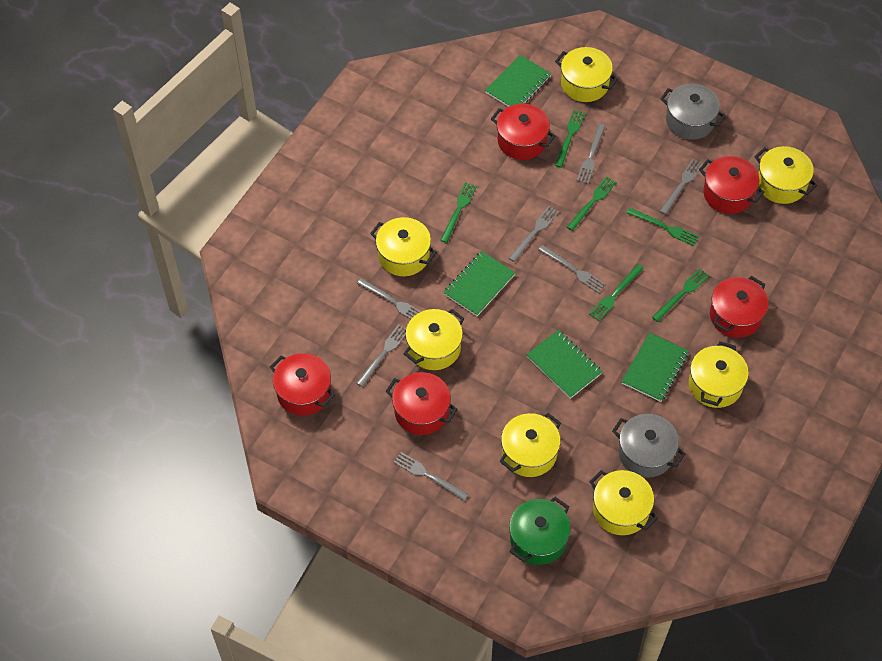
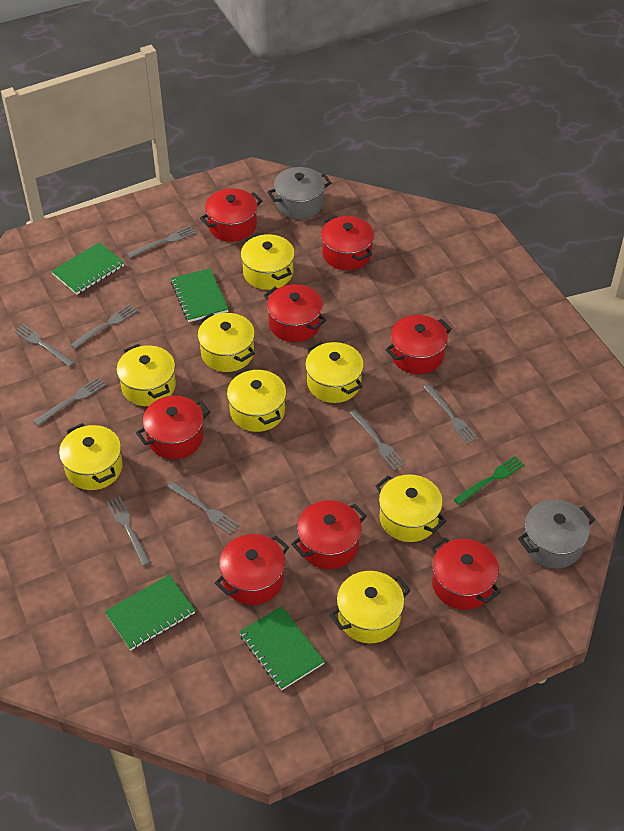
green fork: 6 -> 1
green pot: 1 -> 0
grey fork: 7 -> 8
red pot: 5 -> 8
yellow pot: 7 -> 8

